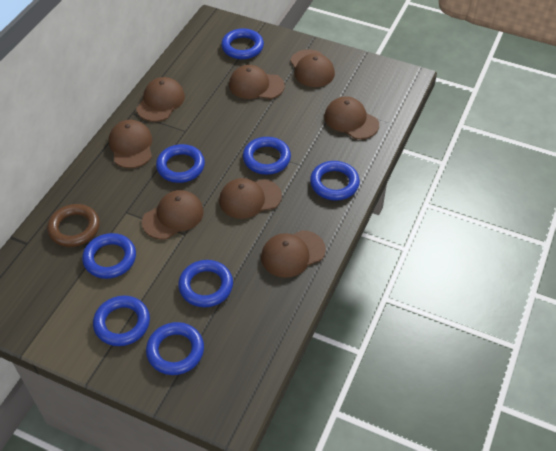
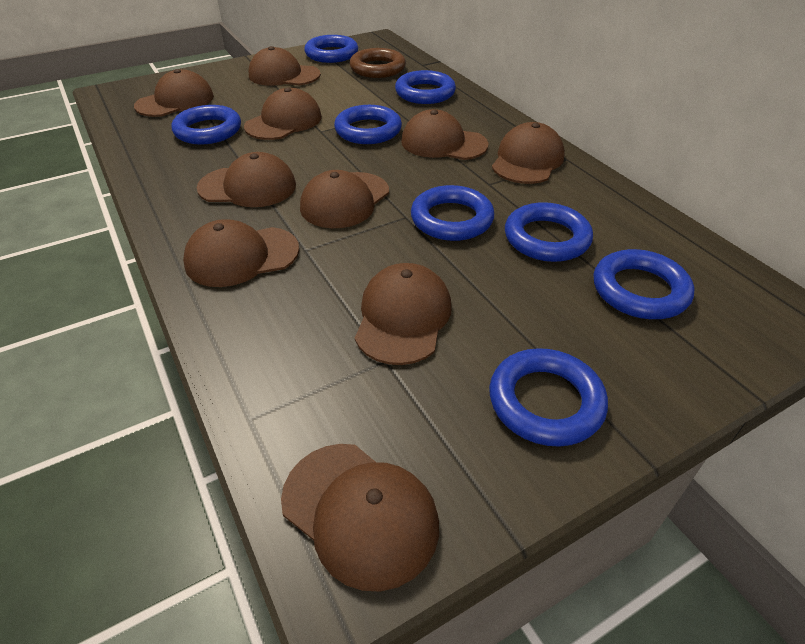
brown cap: 8 -> 10

